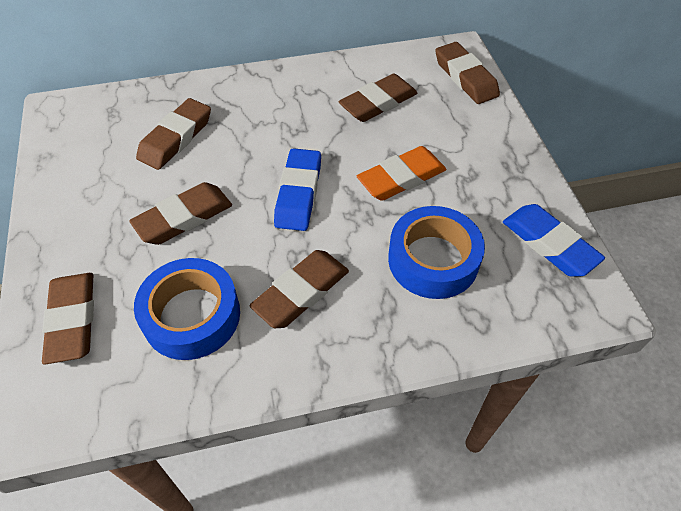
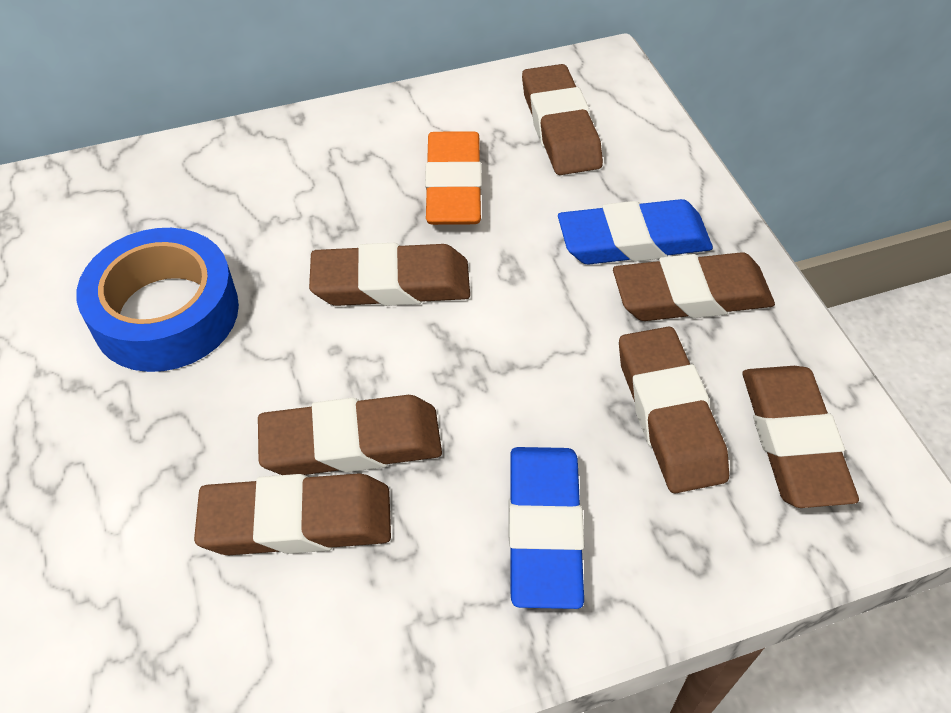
blue tape: 2 -> 1
brown eraser: 6 -> 7

